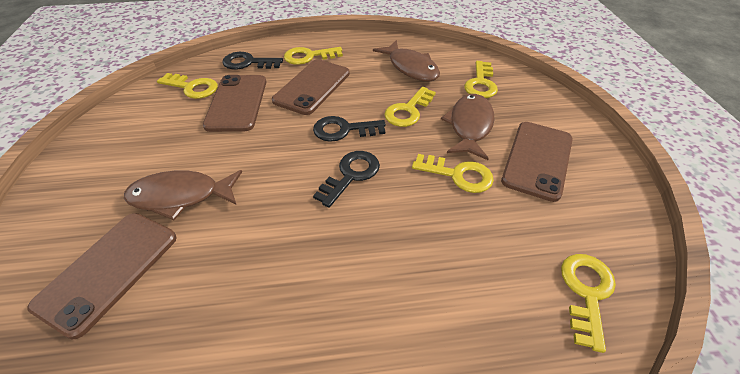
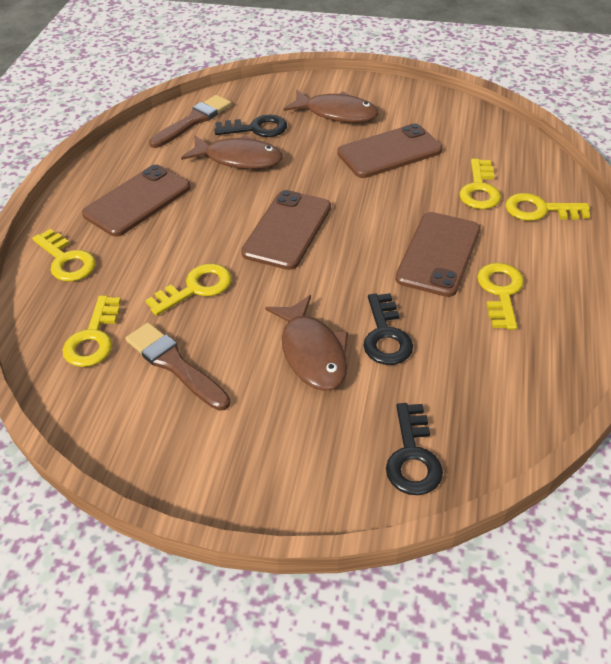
brown brush: 0 -> 2

